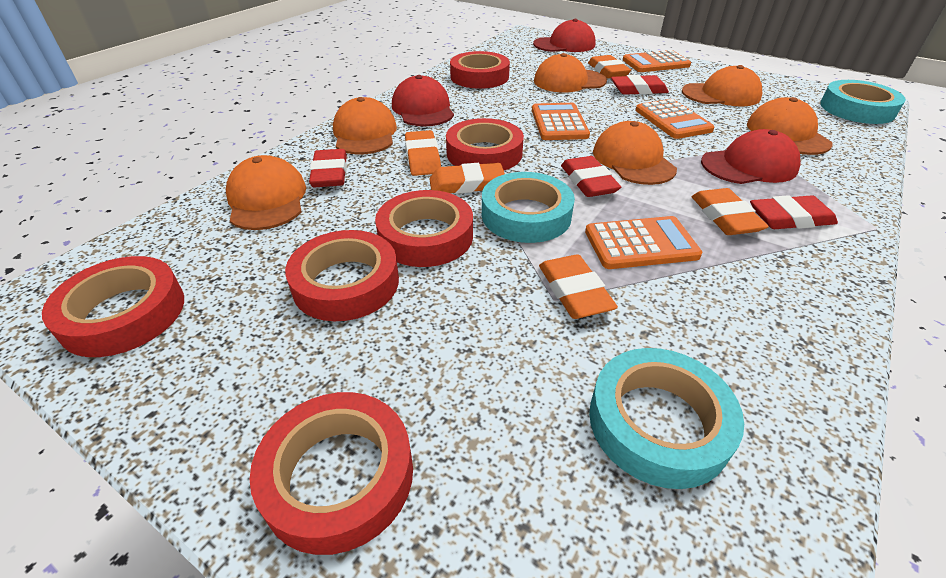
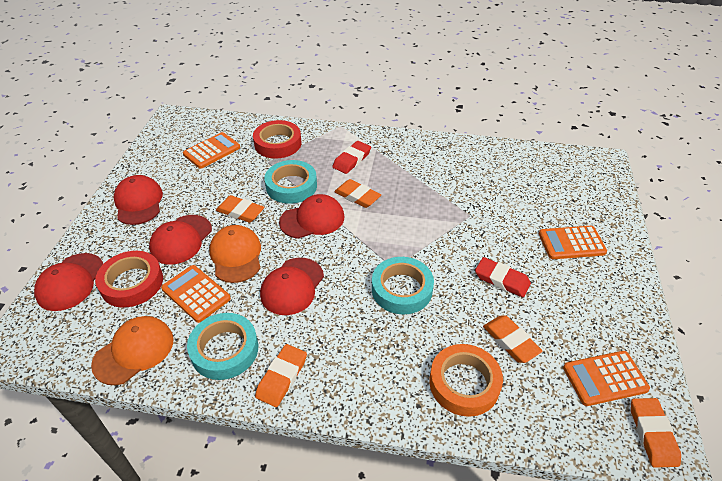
orange cap: 6 -> 2
orange tape: 0 -> 1
red cap: 3 -> 5
red eraser: 4 -> 2
red tape: 6 -> 2

